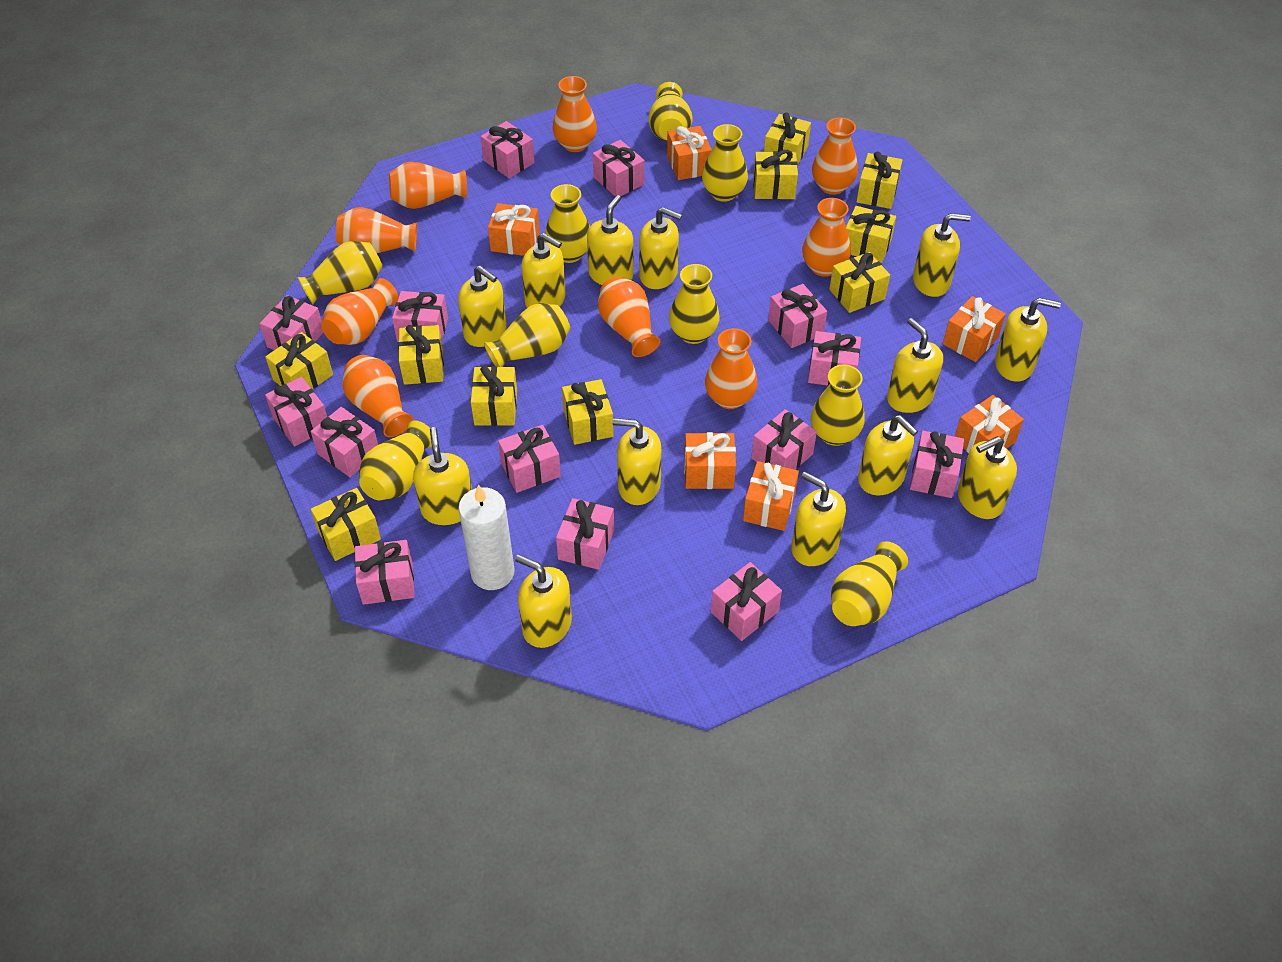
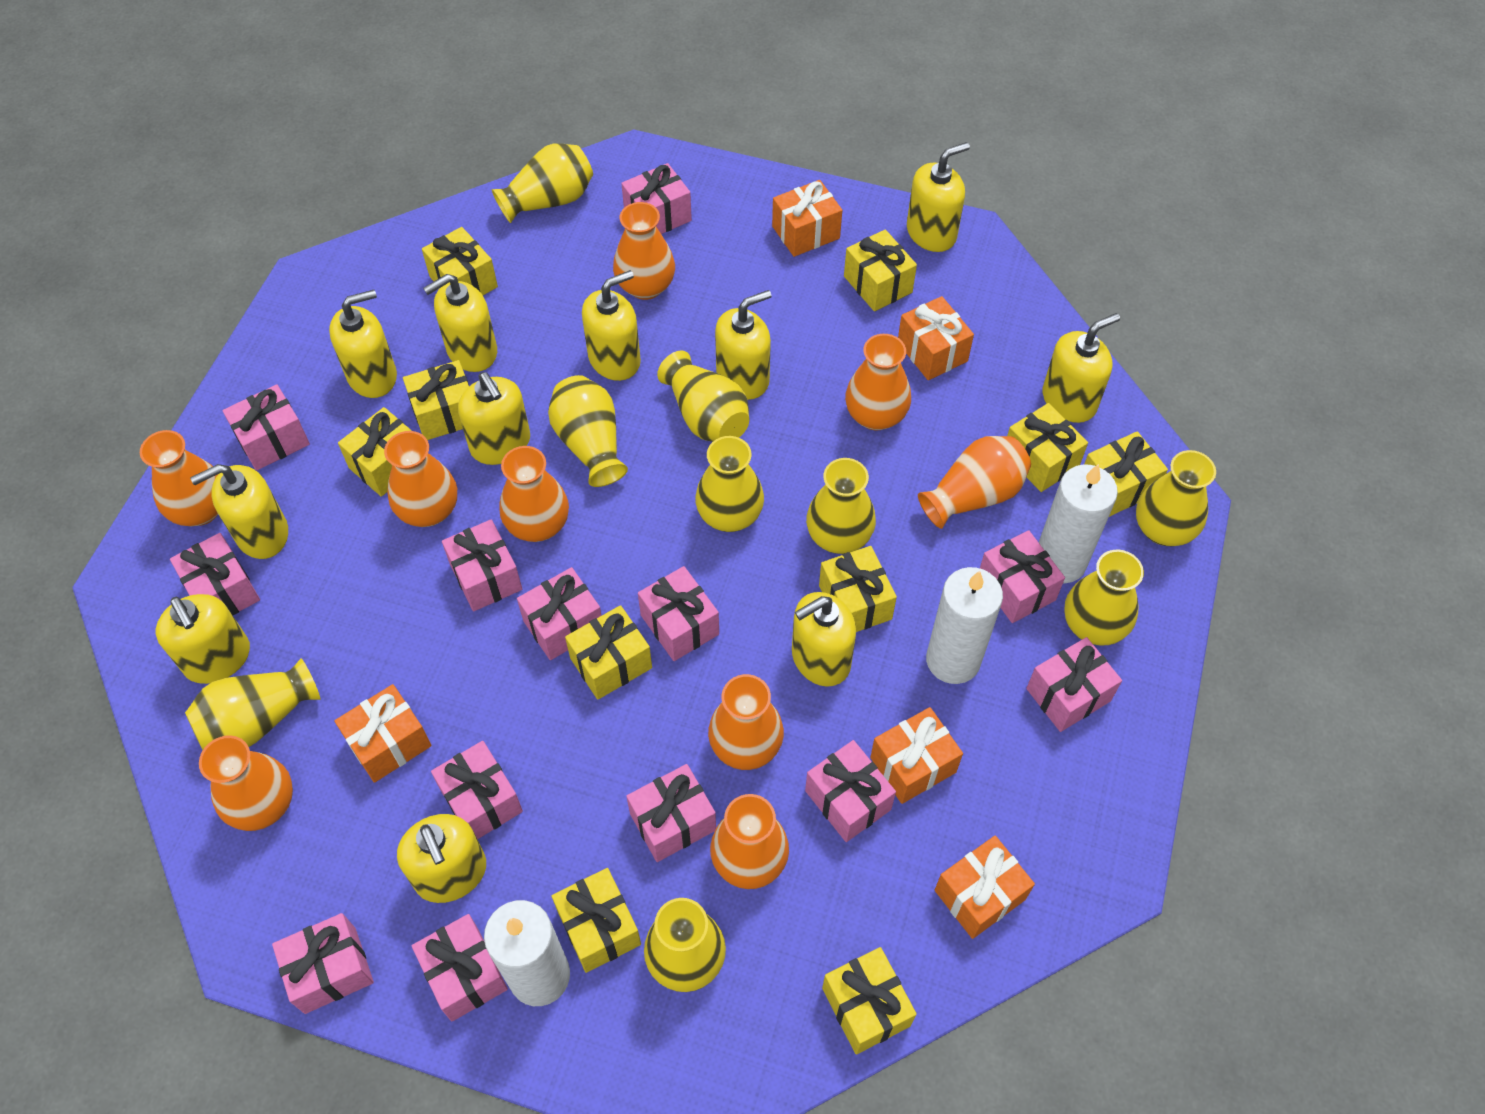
orange gift: 6 -> 5
pink gift: 14 -> 13
white candle: 1 -> 3
yellow soap dispenser: 13 -> 11

